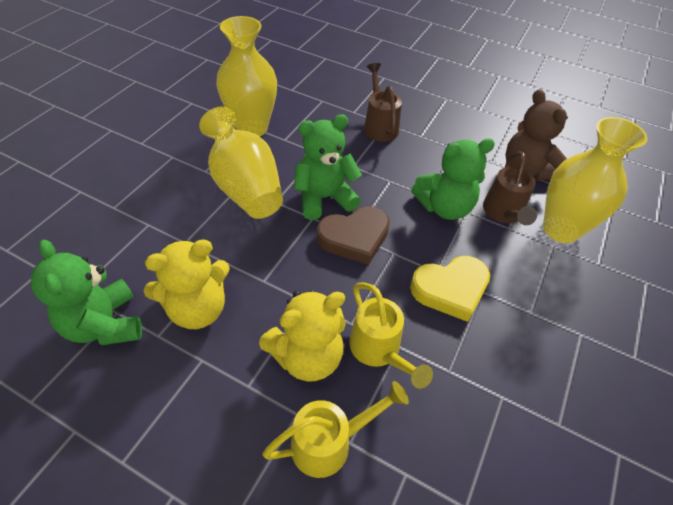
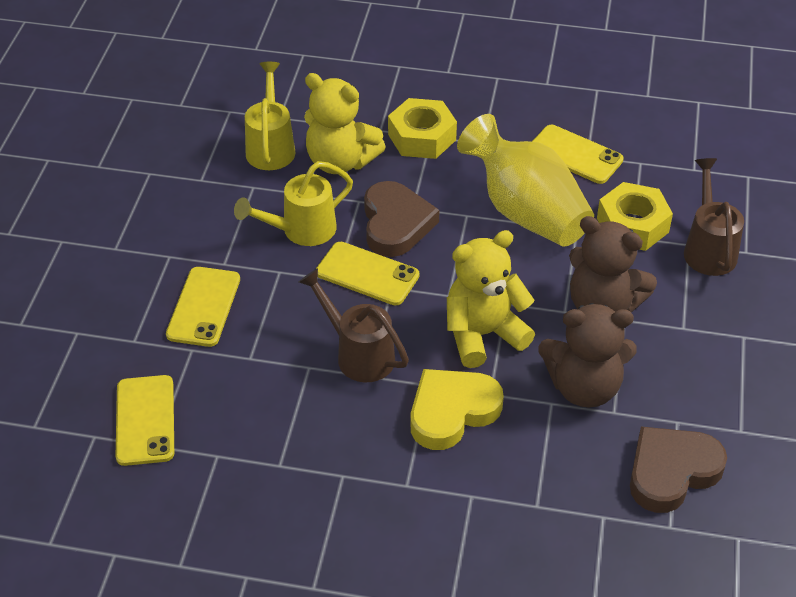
brown heart: 1 -> 2
brown teddy bear: 1 -> 2
green teddy bear: 3 -> 0
yellow nut: 0 -> 2
yellow phone: 0 -> 4
yellow vase: 3 -> 1

